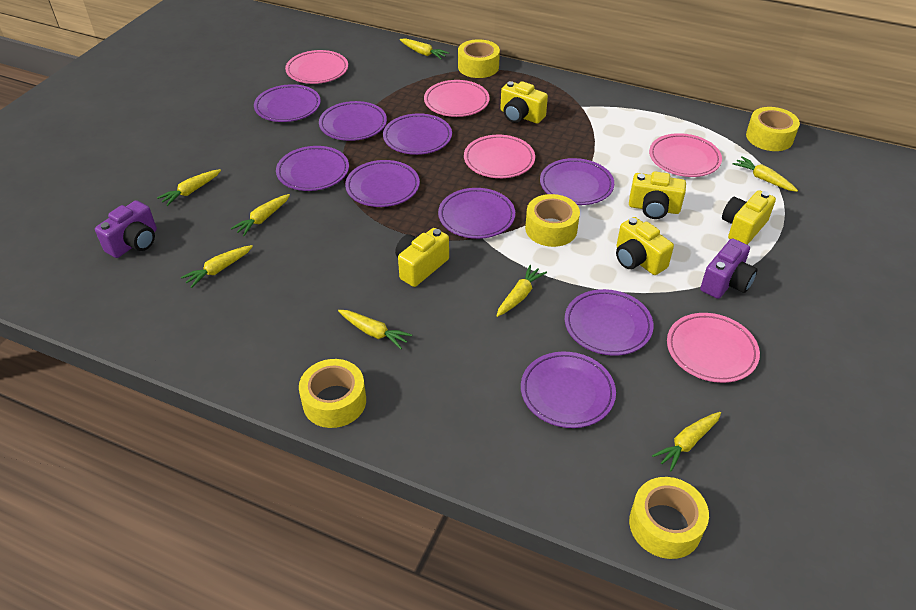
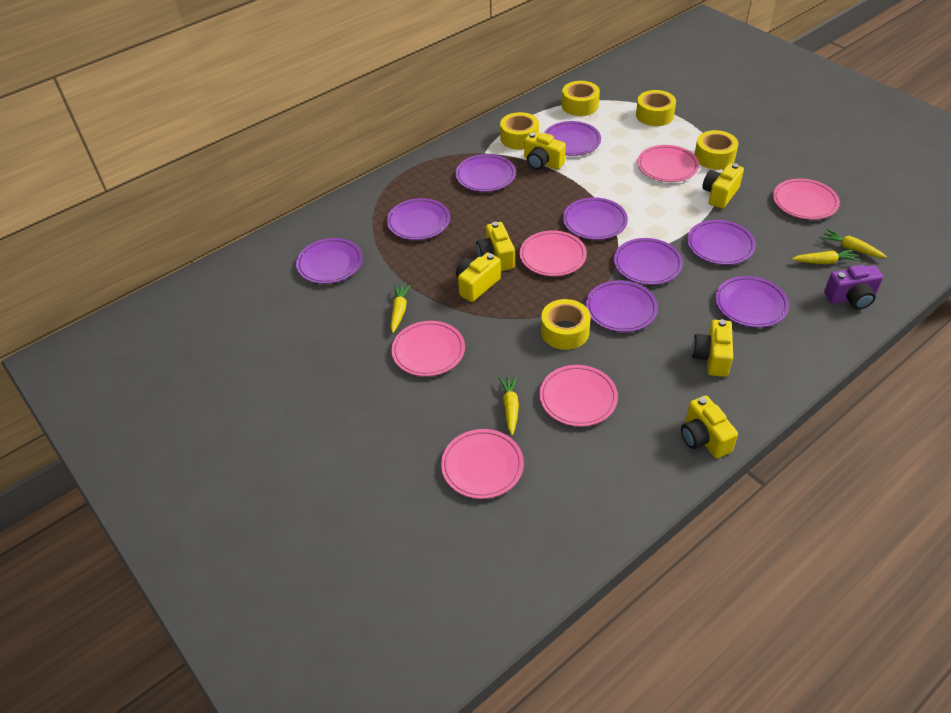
pink plate: 5 -> 6
purple camera: 2 -> 1
yellow camera: 5 -> 6
yellow carrot: 8 -> 4

